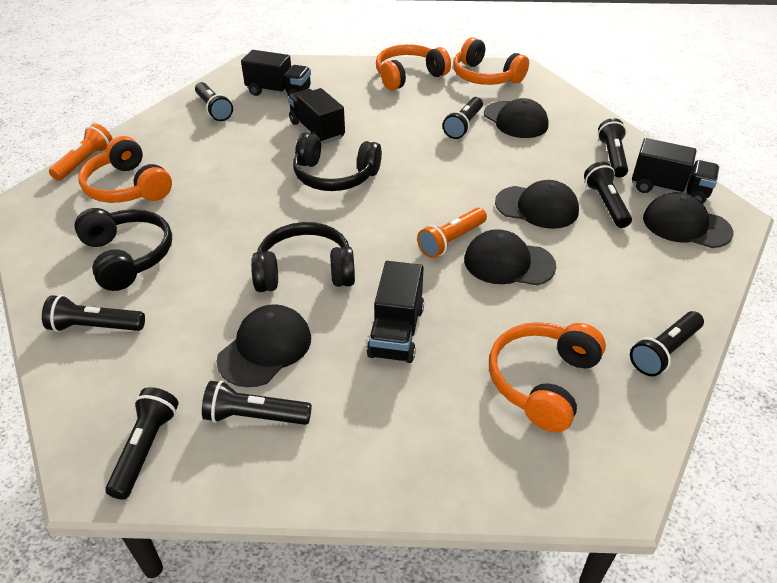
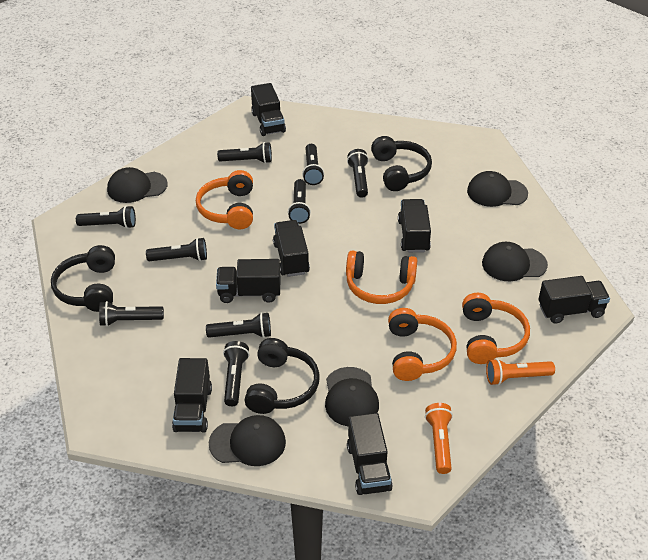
black flashlight: 8 -> 9
black truck: 4 -> 7

